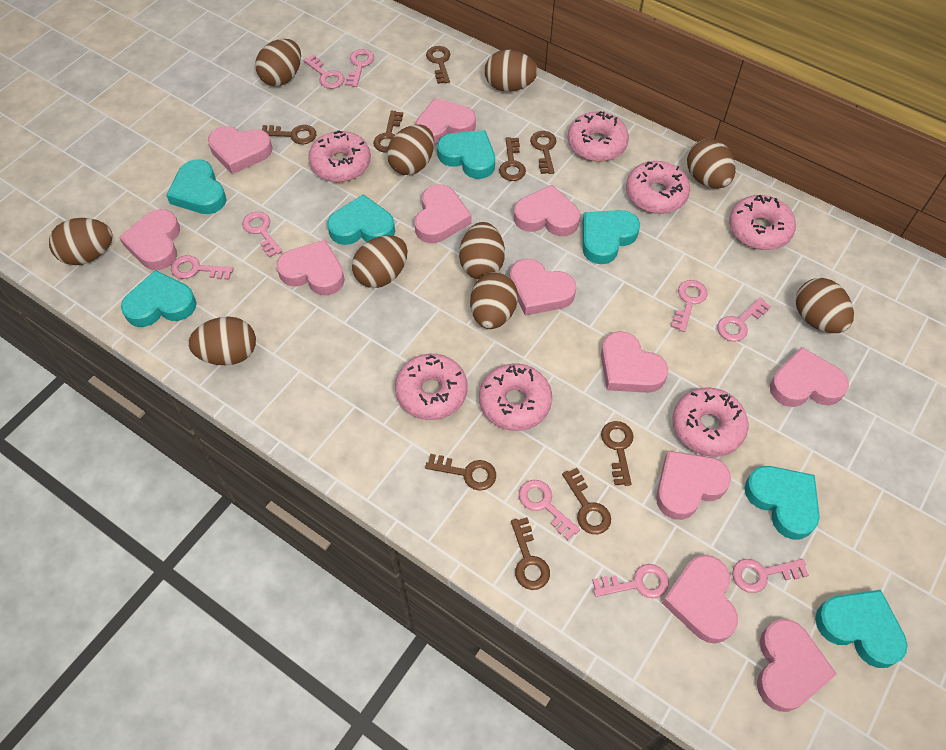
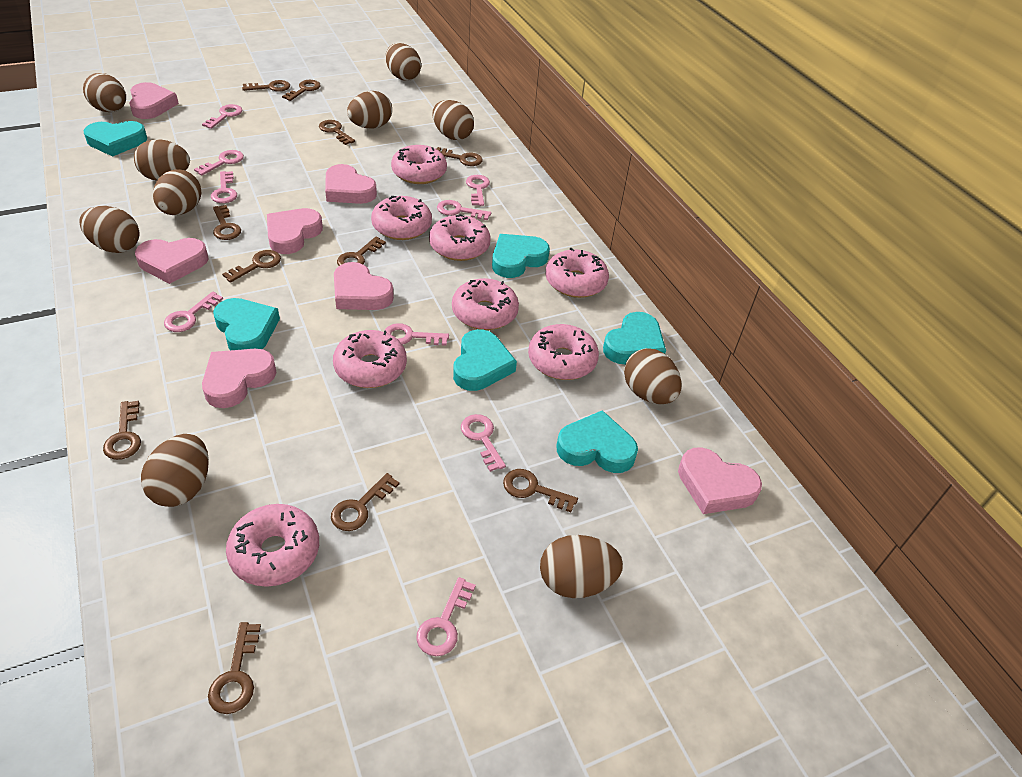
brown key: 9 -> 11
pink donut: 7 -> 8
pink heart: 12 -> 7
turquoise heart: 7 -> 6

